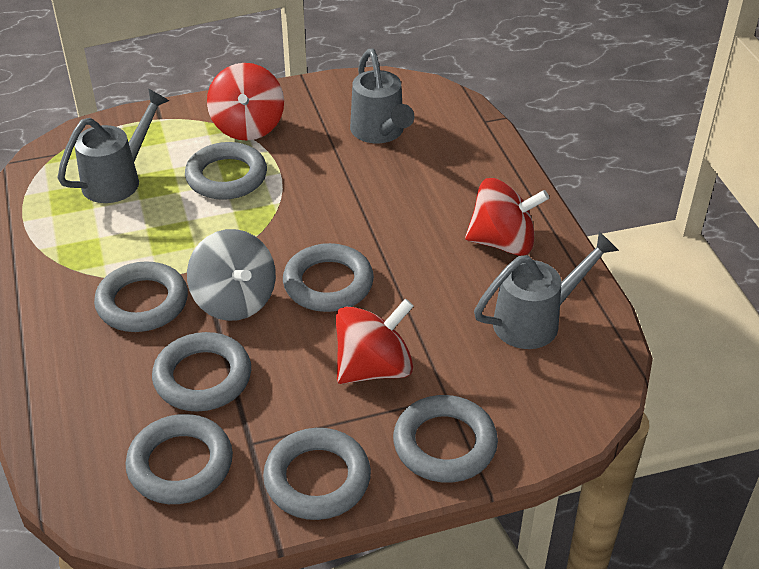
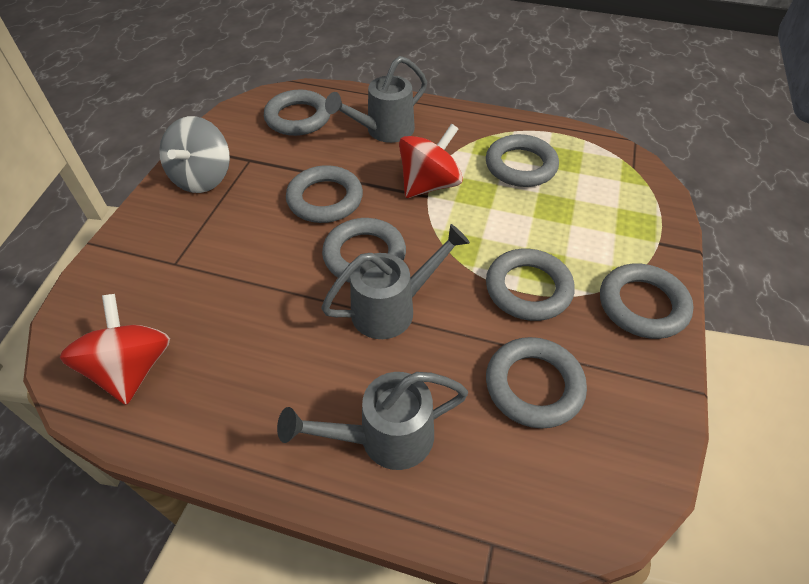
red spinning top: 3 -> 2

